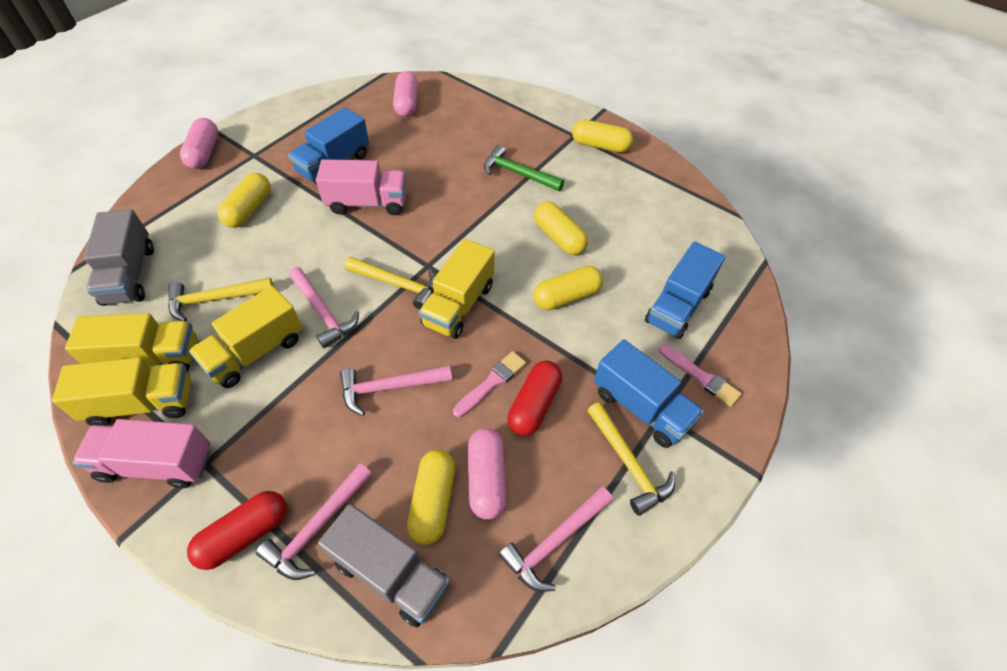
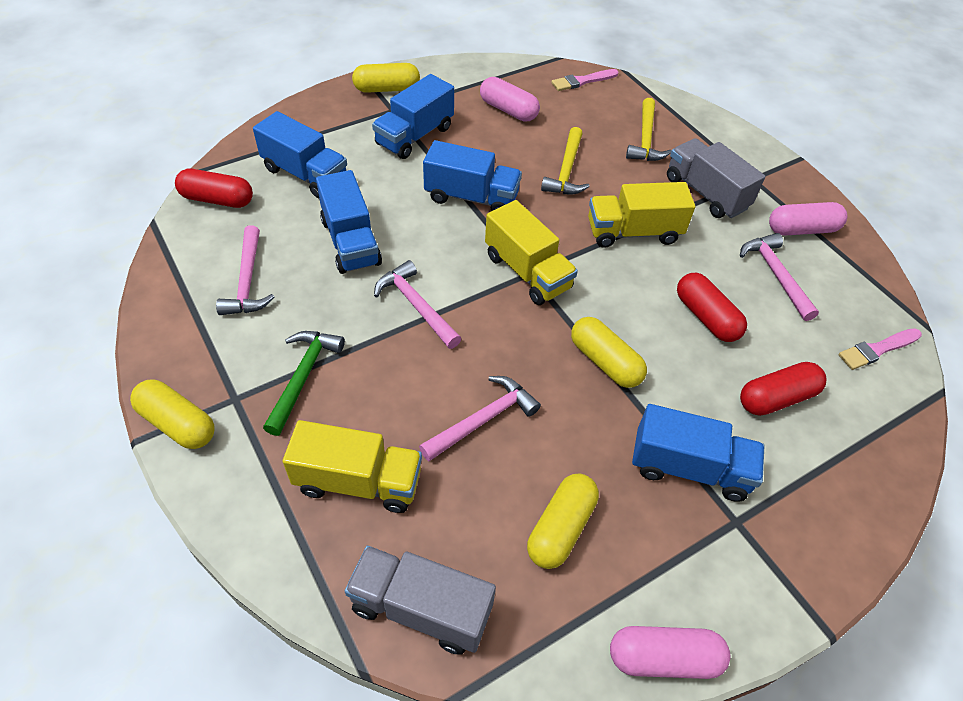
blue truck: 3 -> 5
pink truck: 2 -> 0
red capsule: 2 -> 3
yellow capsule: 5 -> 4
yellow hammer: 3 -> 2
yellow truck: 4 -> 3

